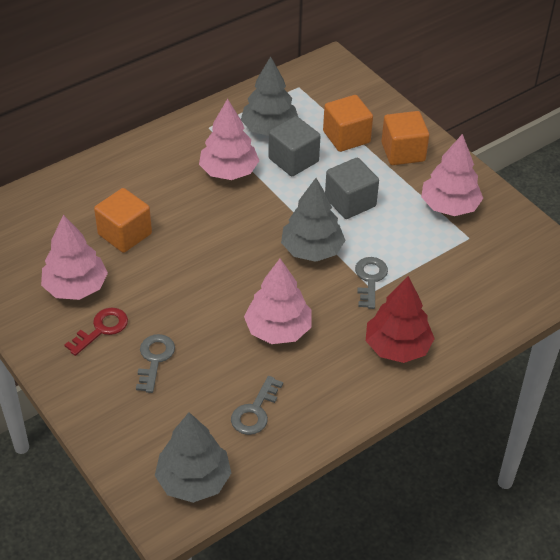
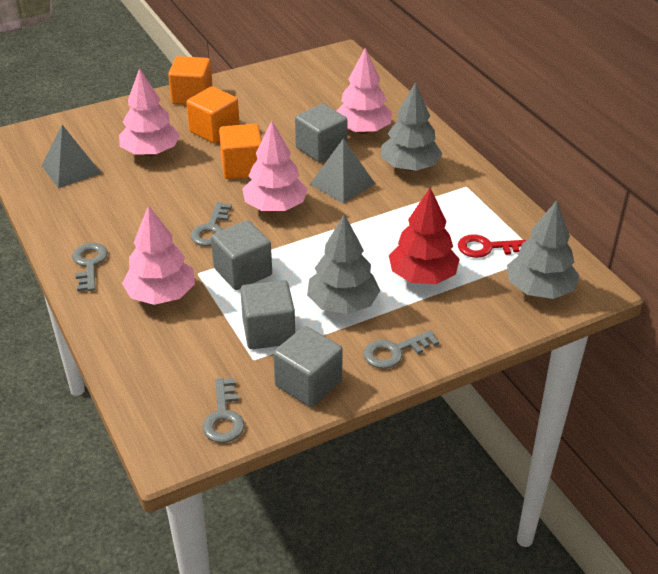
grey cube: 2 -> 4
grey key: 3 -> 4
grey pyramid: 0 -> 2

